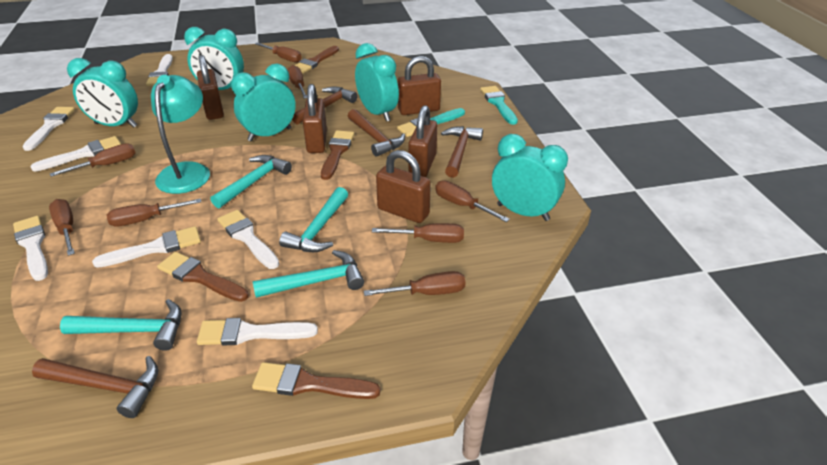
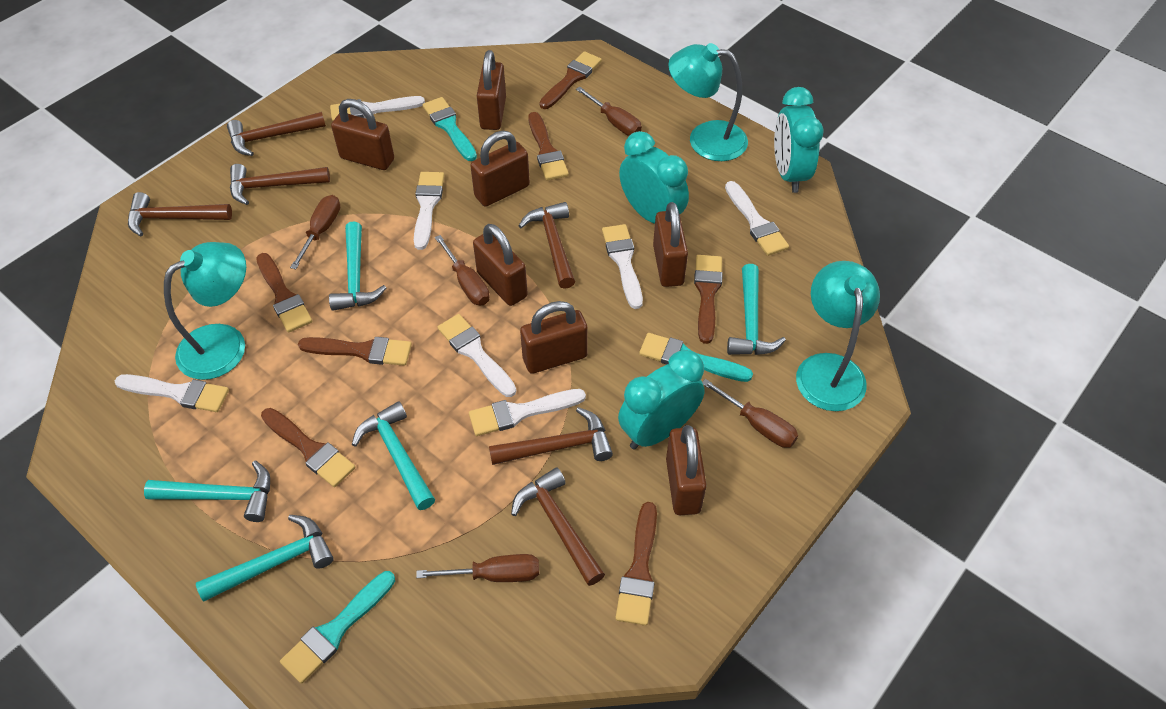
brown brush: 4 -> 7
brown hammer: 4 -> 6
brown padlock: 5 -> 7
brown screwdriver: 8 -> 5
turquoise brush: 2 -> 3
turquoise clock: 5 -> 3
turquoise hammer: 4 -> 5
turquoise lamp: 1 -> 3

